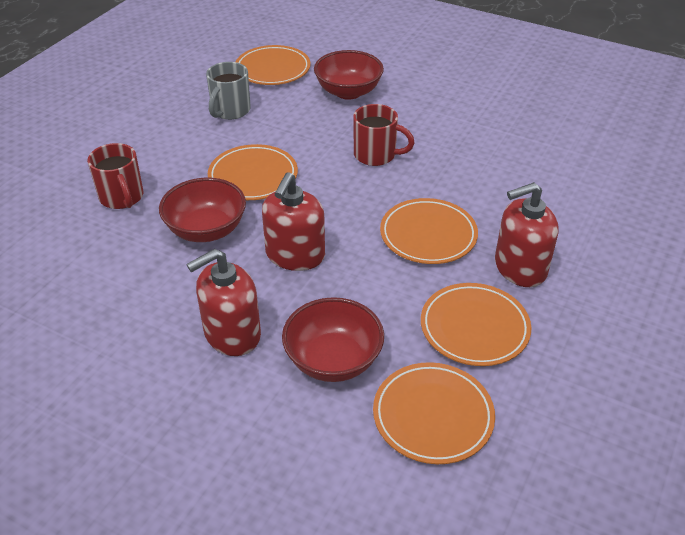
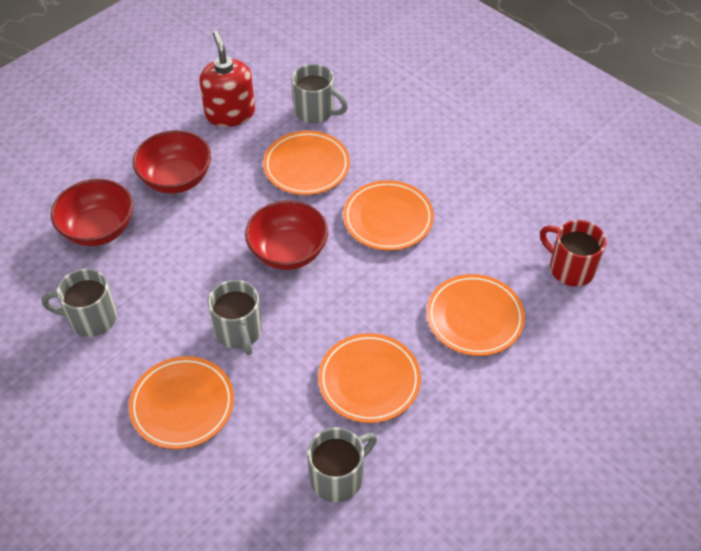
grey mug: 1 -> 4
red mug: 2 -> 1
red soap dispenser: 3 -> 1

